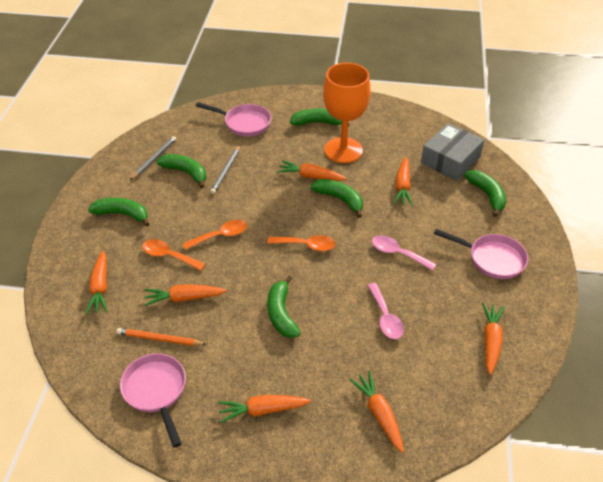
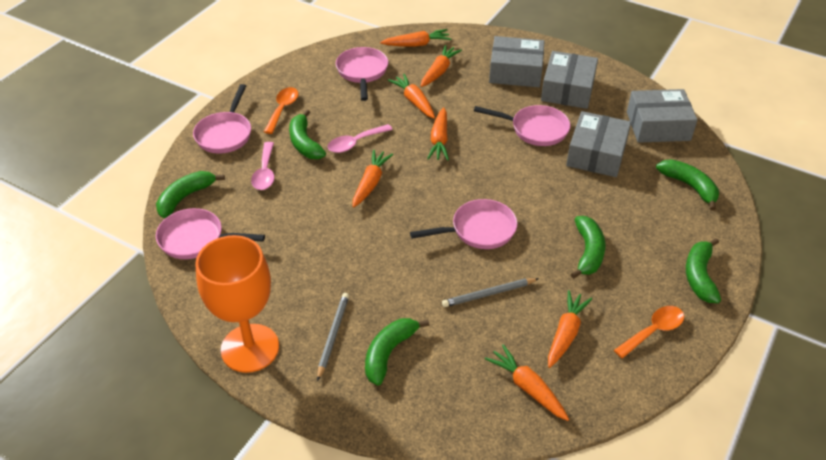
grey box: 1 -> 4
orange pencil: 1 -> 0
orange spoon: 3 -> 2
pink pan: 3 -> 5

